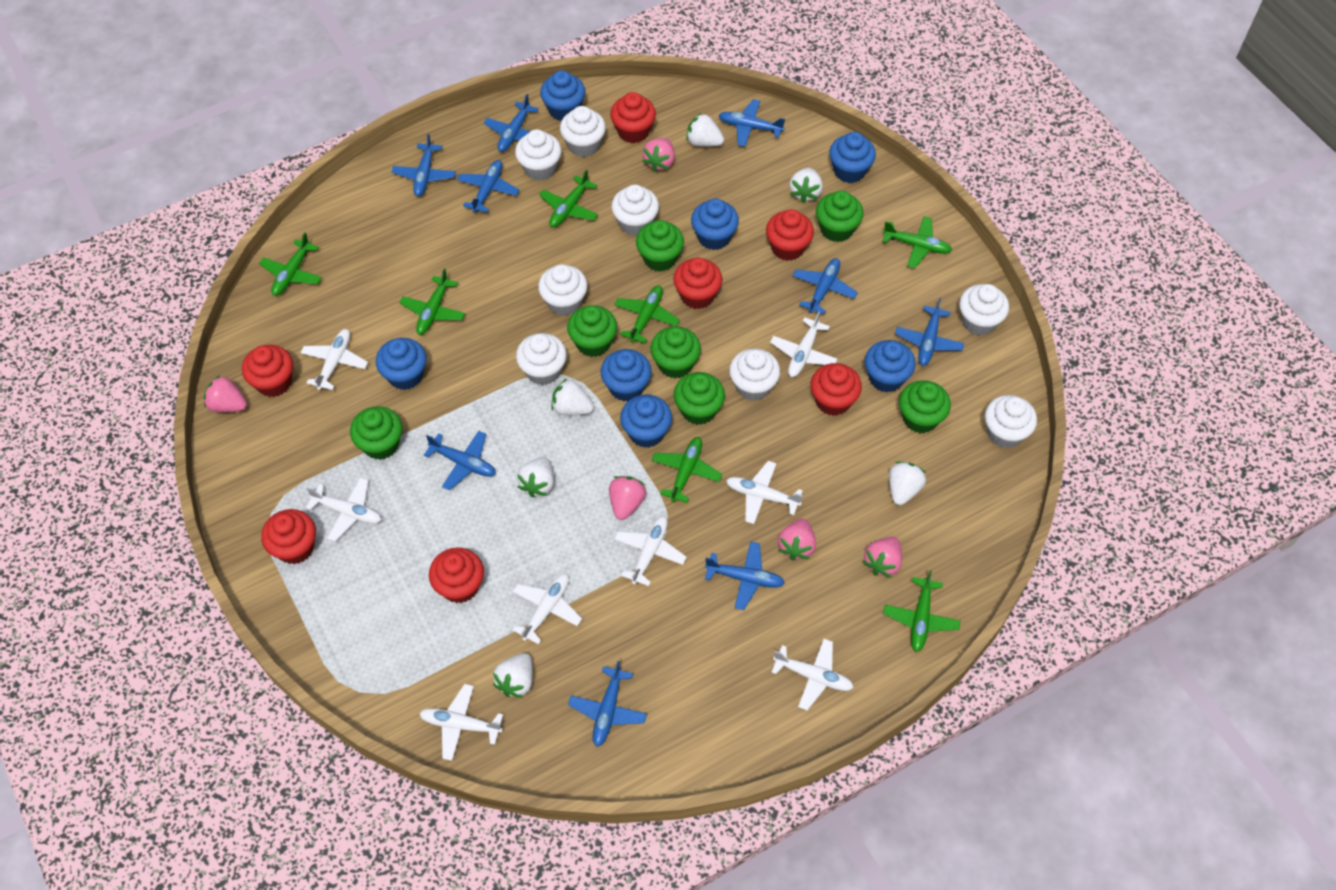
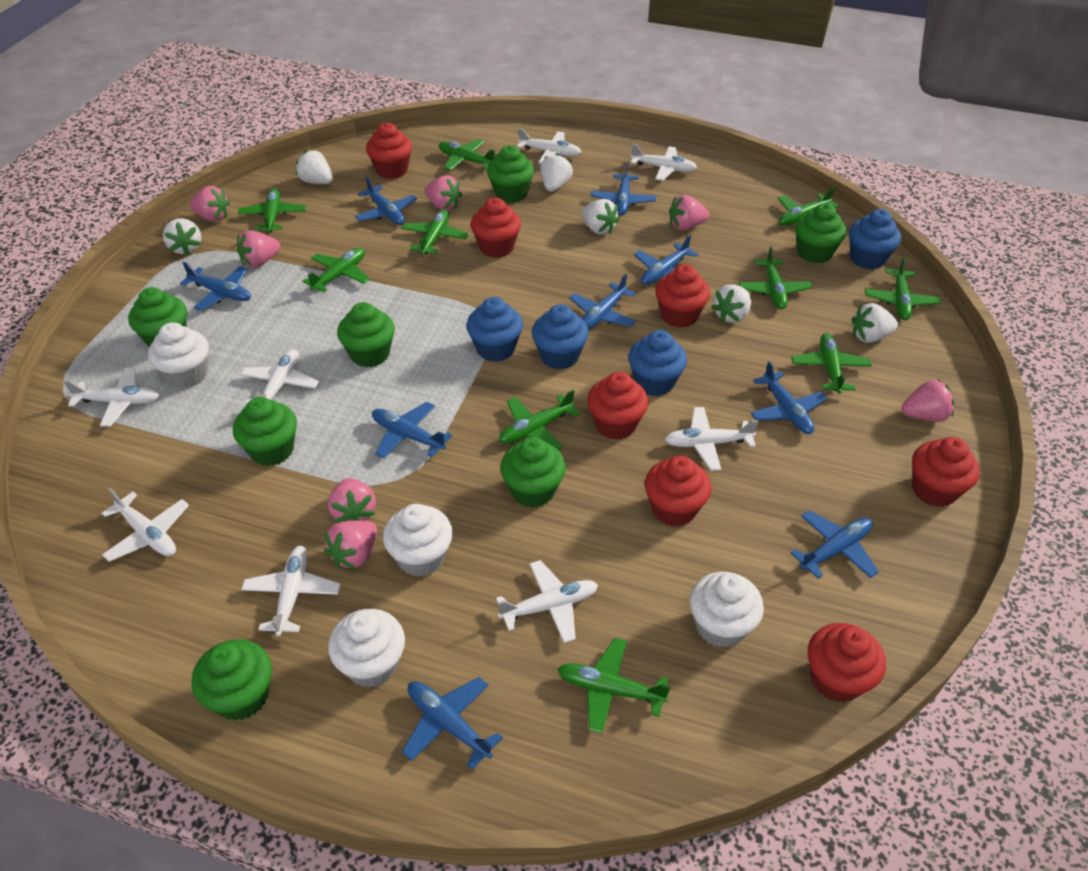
blue cupcake: 7 -> 4
green plane: 7 -> 10
pink strawberry: 5 -> 7
white cupcake: 8 -> 4

